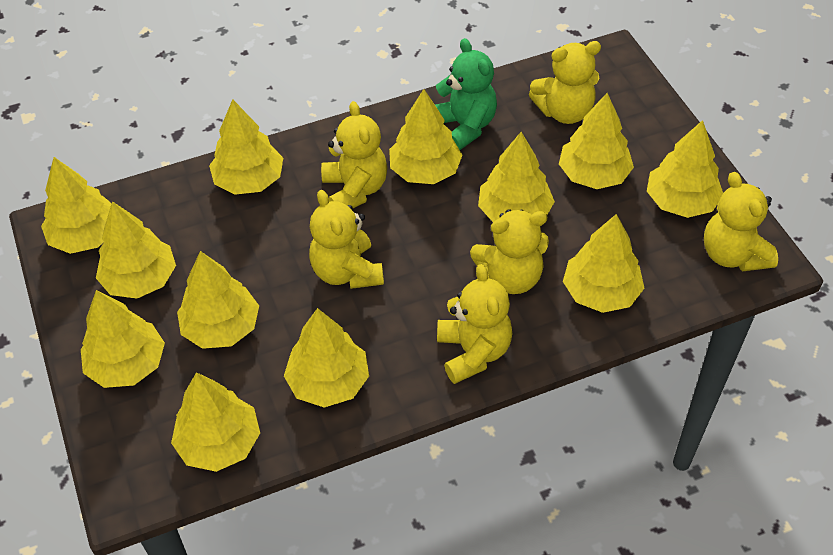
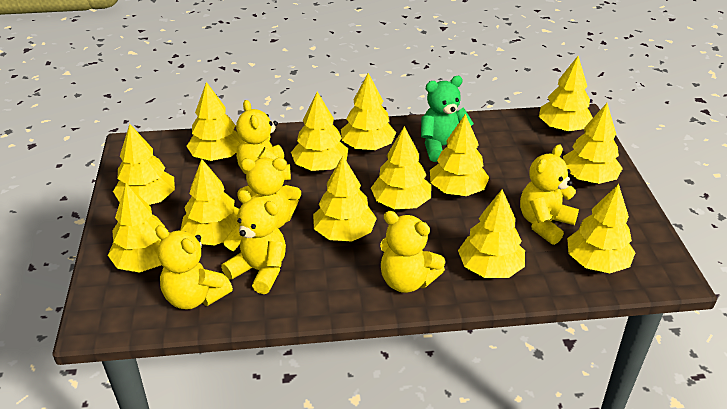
yellow tree: 12 -> 13

